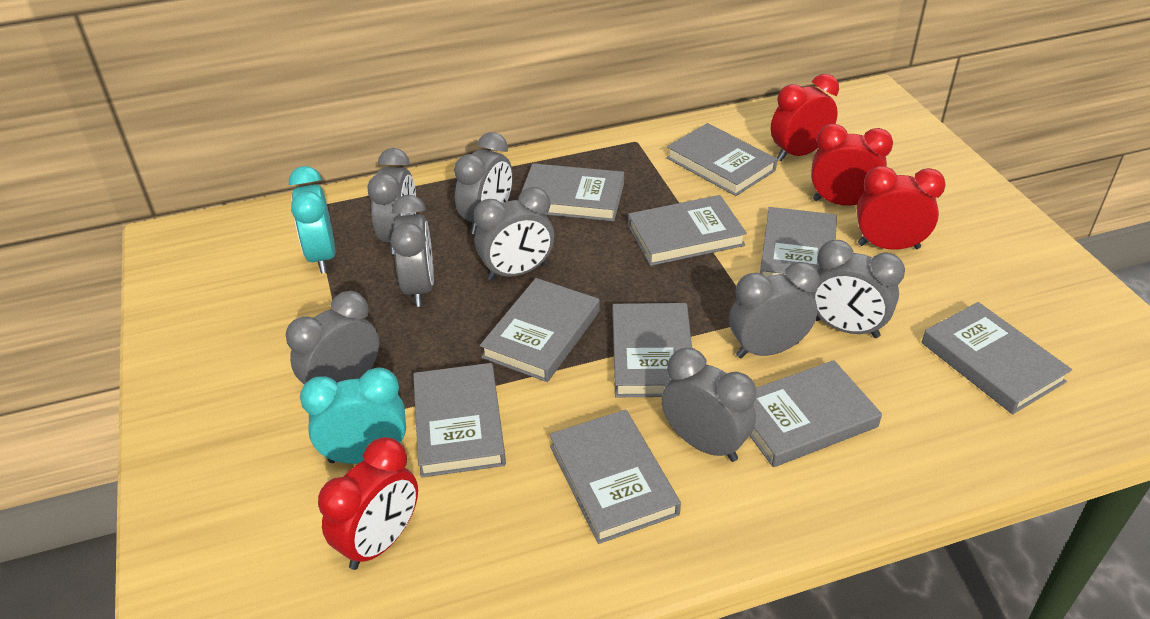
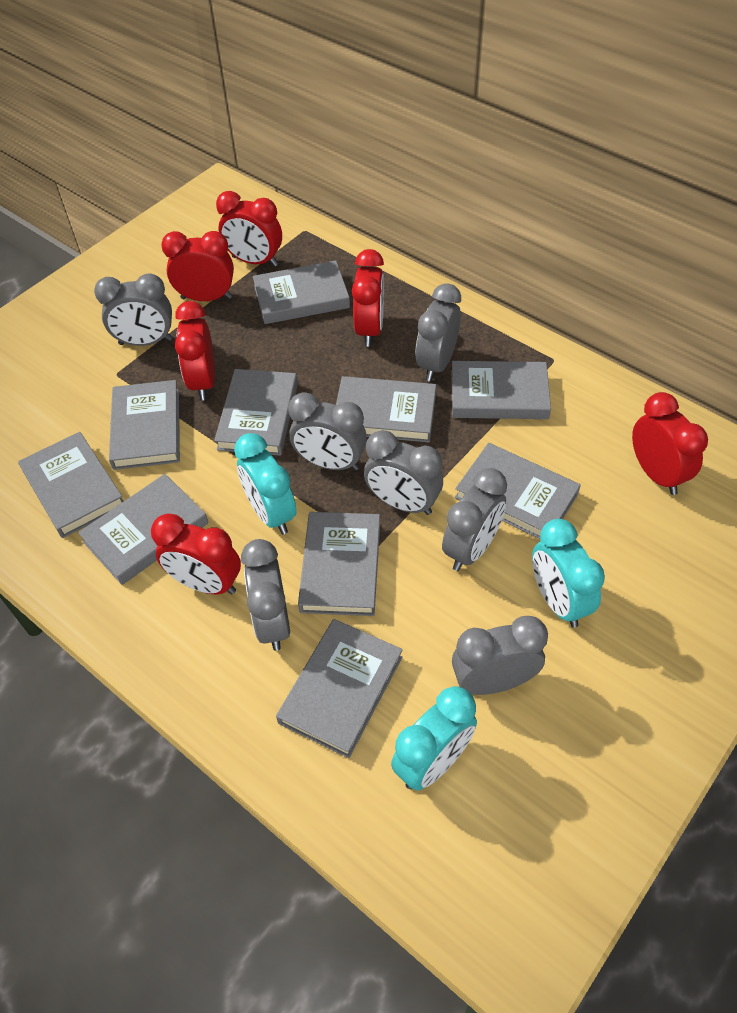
grey clock: 8 -> 7
red clock: 4 -> 6
turquoise clock: 2 -> 3

